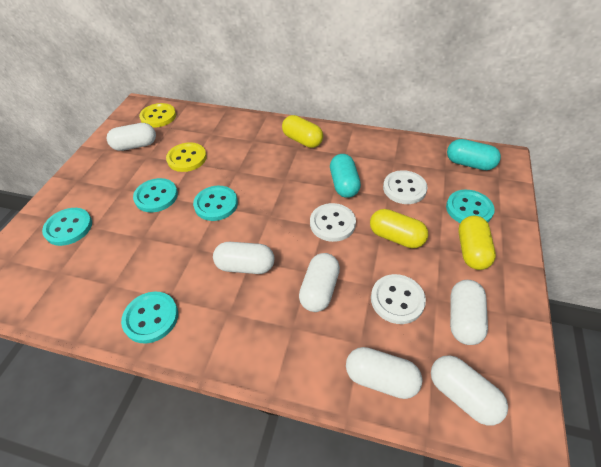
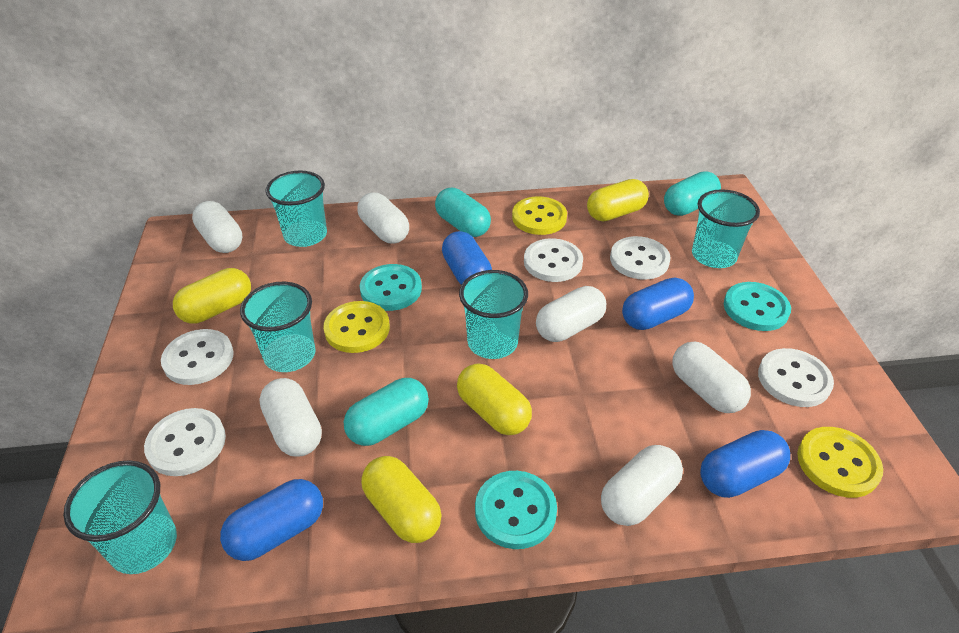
blue capsule: 0 -> 4
turquoise button: 5 -> 3
turquoise capsule: 2 -> 3
turquoise cup: 0 -> 5
white button: 3 -> 5
yellow button: 2 -> 3
yellow capsule: 3 -> 4

